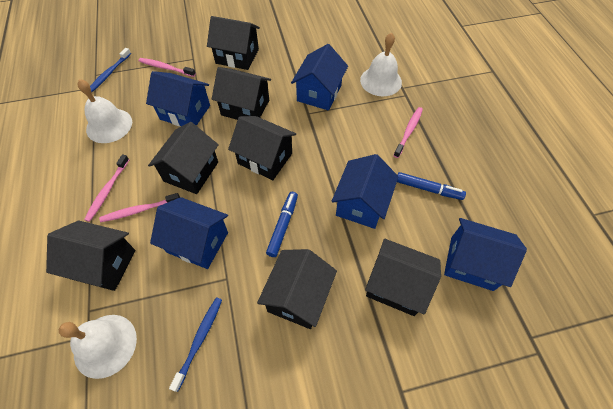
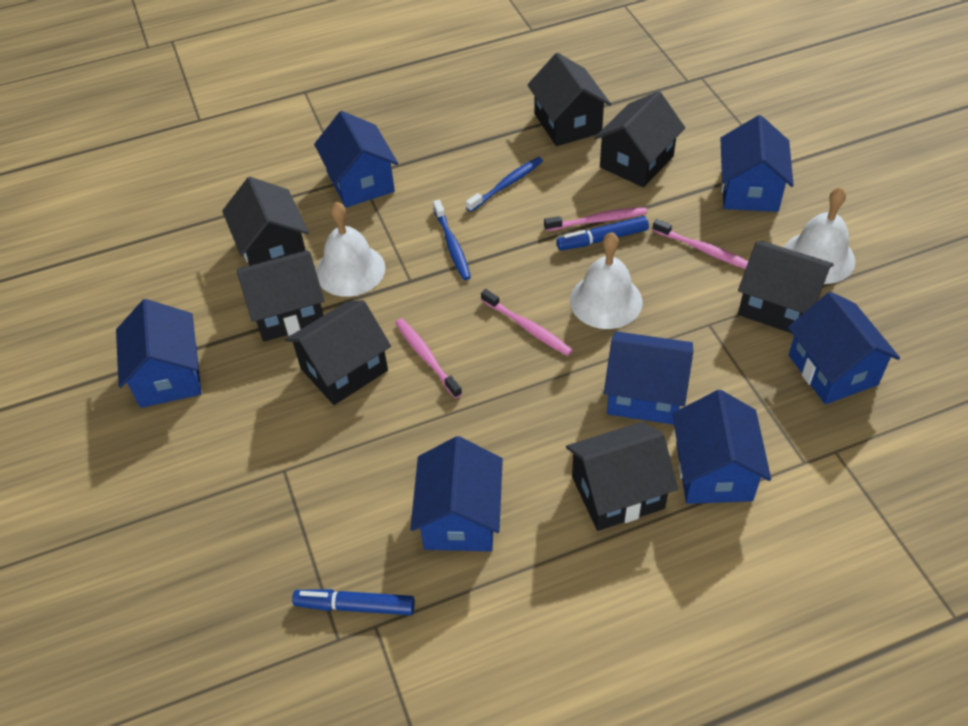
blue house: 5 -> 7

